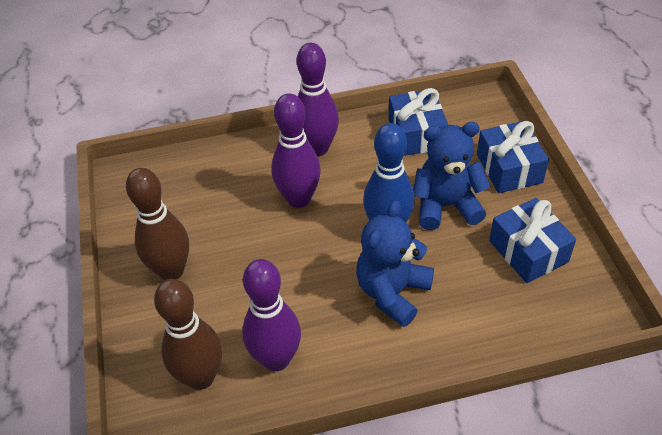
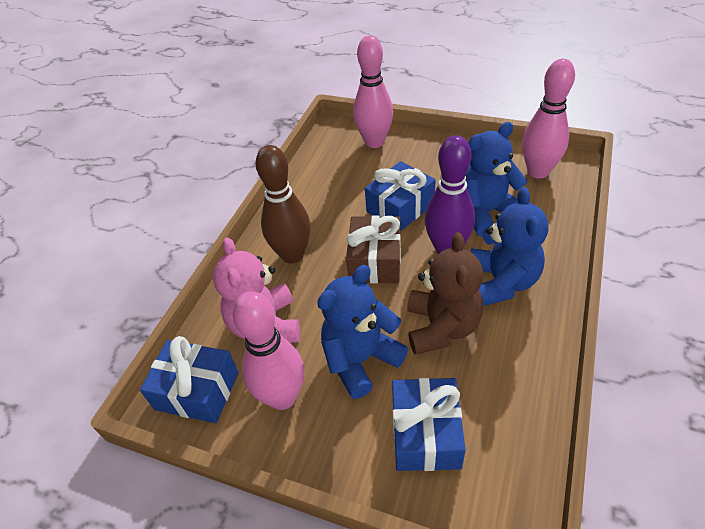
blue bowling pin: 1 -> 0
blue teddy bear: 2 -> 3
brown bowling pin: 2 -> 1
brown gift: 0 -> 1
brown teddy bear: 0 -> 1
pink bowling pin: 0 -> 3
pink teddy bear: 0 -> 1
purple bowling pin: 3 -> 1

